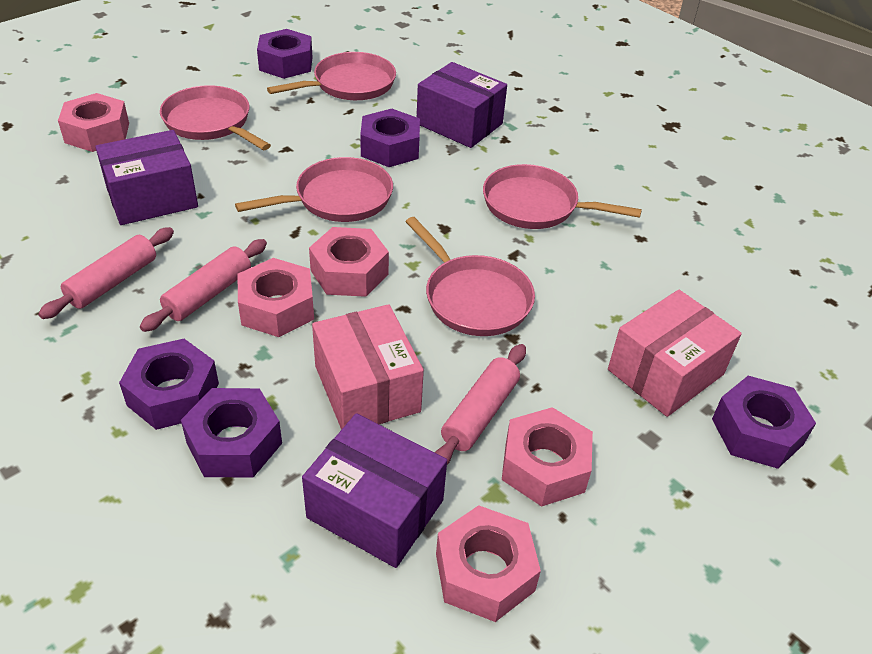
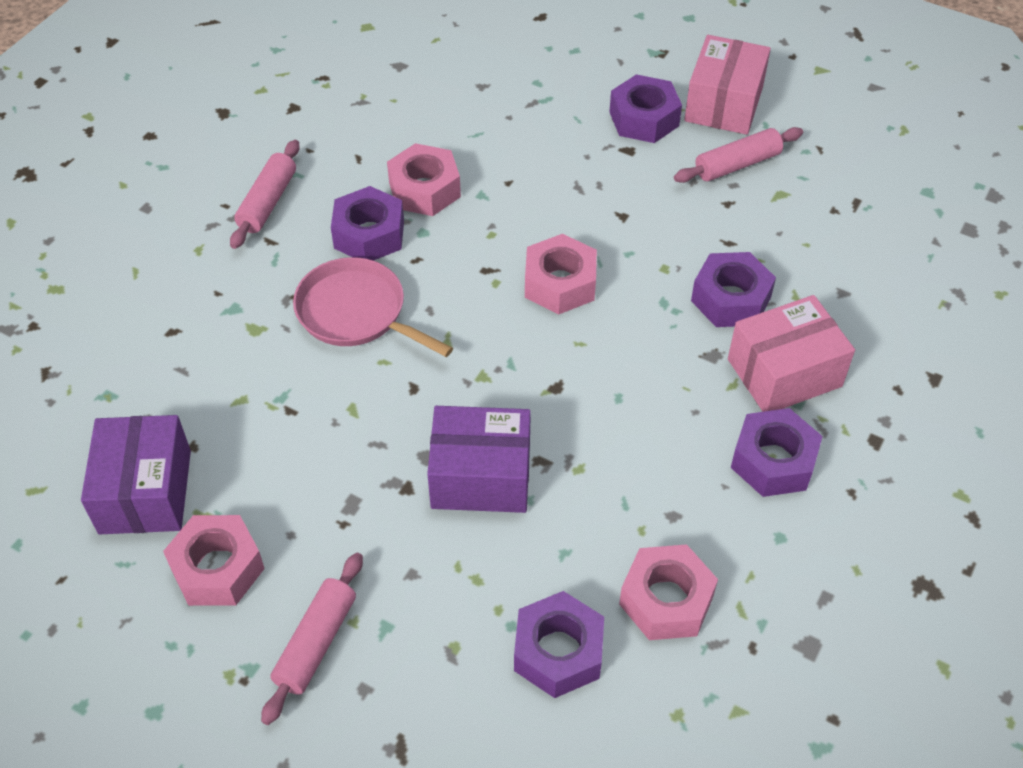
pink nut: 5 -> 4
pink pan: 5 -> 1
purple box: 3 -> 2

